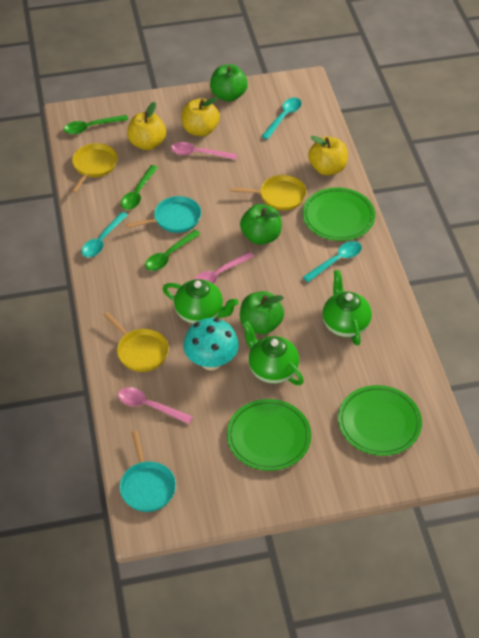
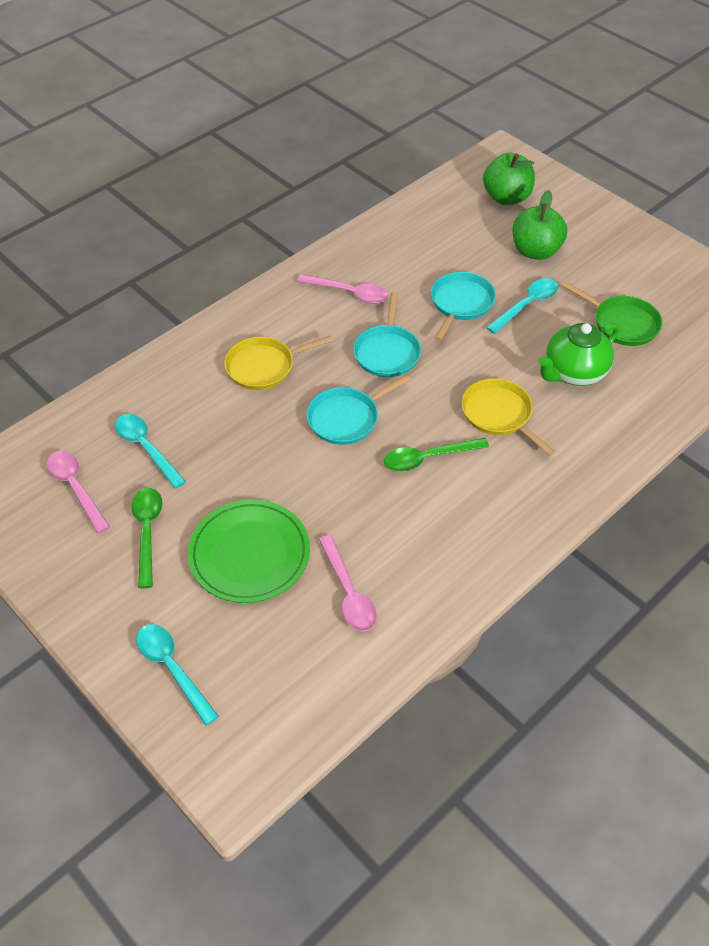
green apple: 3 -> 2
green pan: 0 -> 1
green plate: 3 -> 1
green spoon: 3 -> 2
green teapot: 3 -> 1
turquoise mushroom: 1 -> 0
turquoise pan: 2 -> 3
yellow apple: 3 -> 0
yellow pan: 3 -> 2

